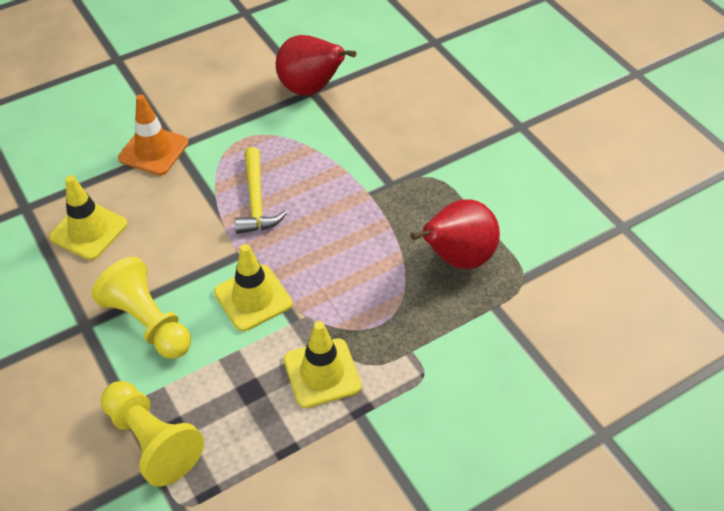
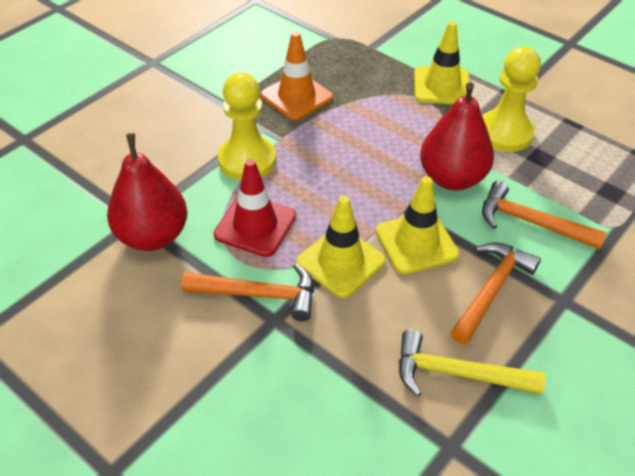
orange hammer: 0 -> 3
red traffic cone: 0 -> 1

